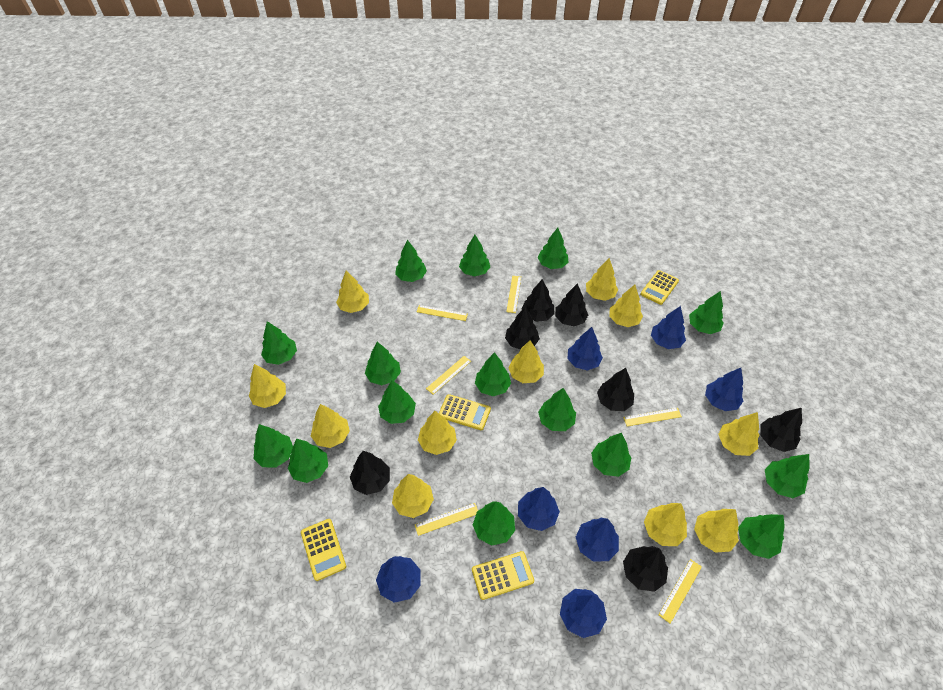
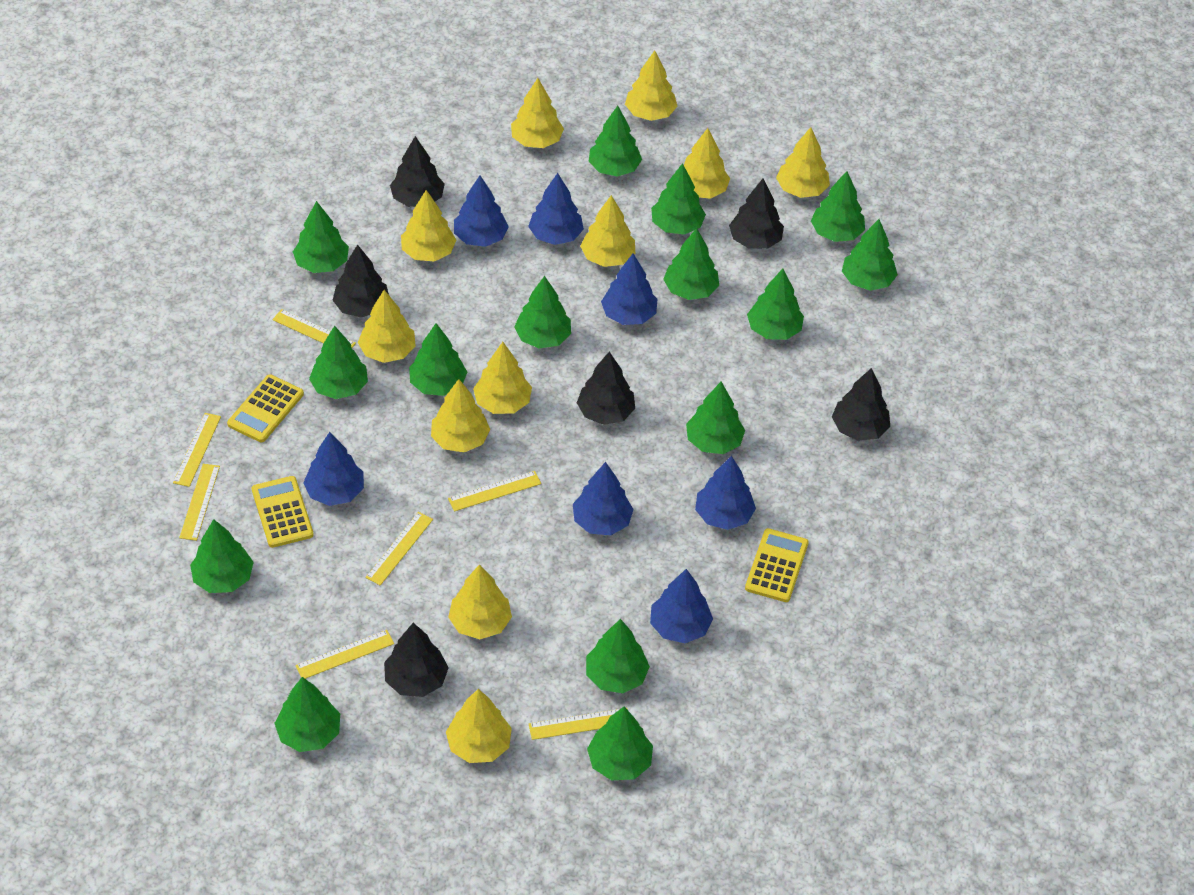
black tree: 7 -> 6
yellow calculator: 4 -> 3
yellow ruler: 6 -> 7

